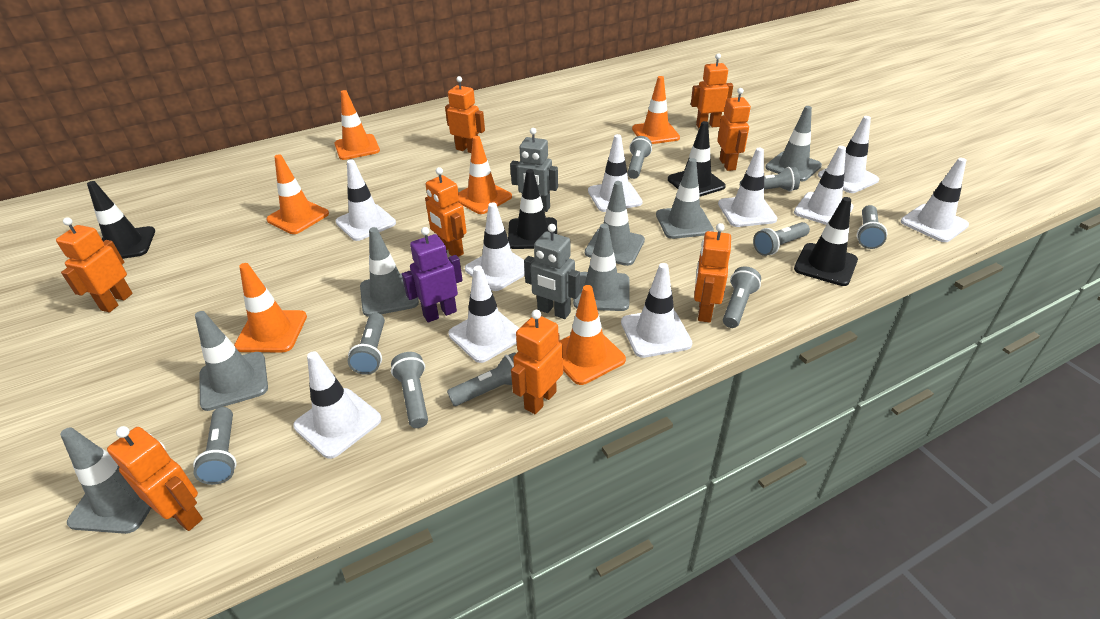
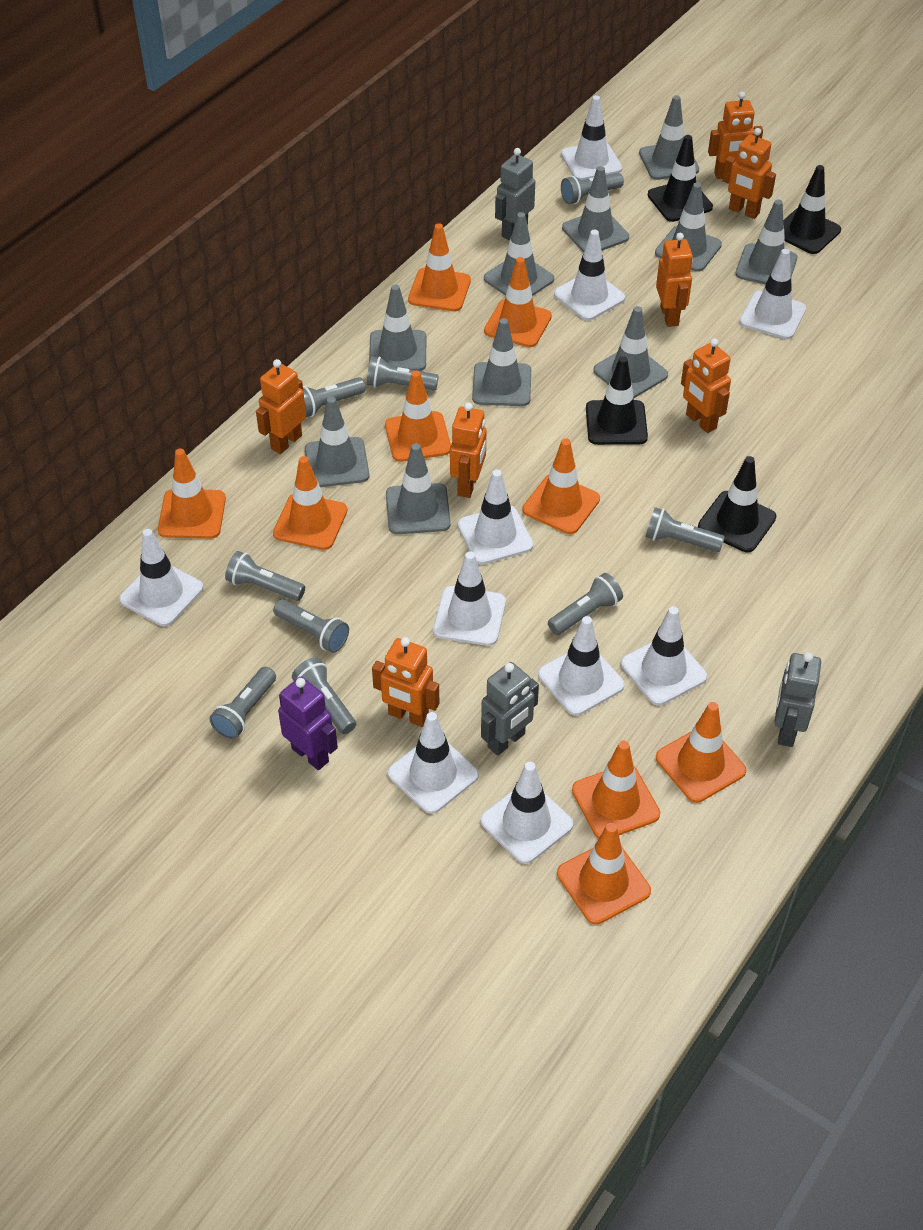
grey robot: 2 -> 3
grey traffic cone: 7 -> 10
orange robot: 8 -> 7
orange traffic cone: 6 -> 9

